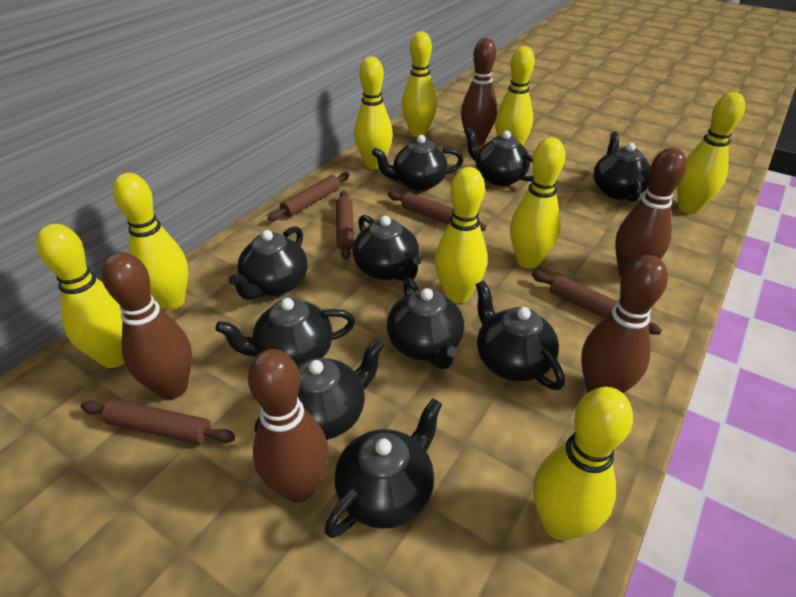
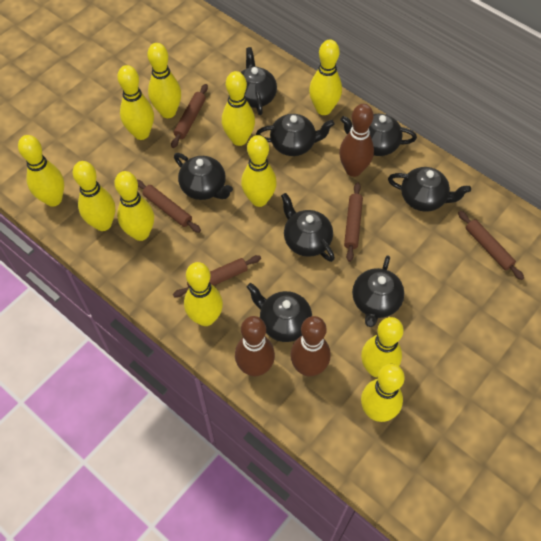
black teapot: 10 -> 8
brown bowling pin: 5 -> 3
yellow bowling pin: 9 -> 11

